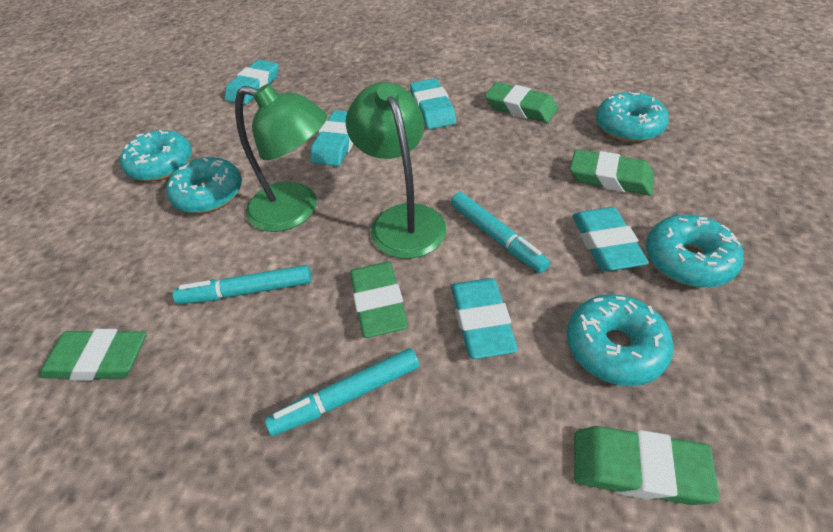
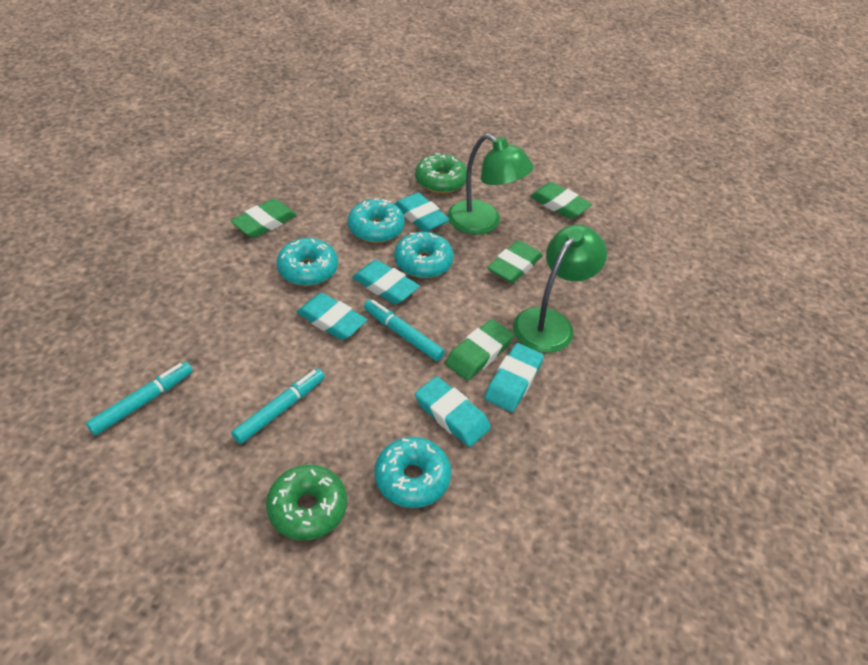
green donut: 0 -> 2
green eraser: 5 -> 4
turquoise donut: 5 -> 4

